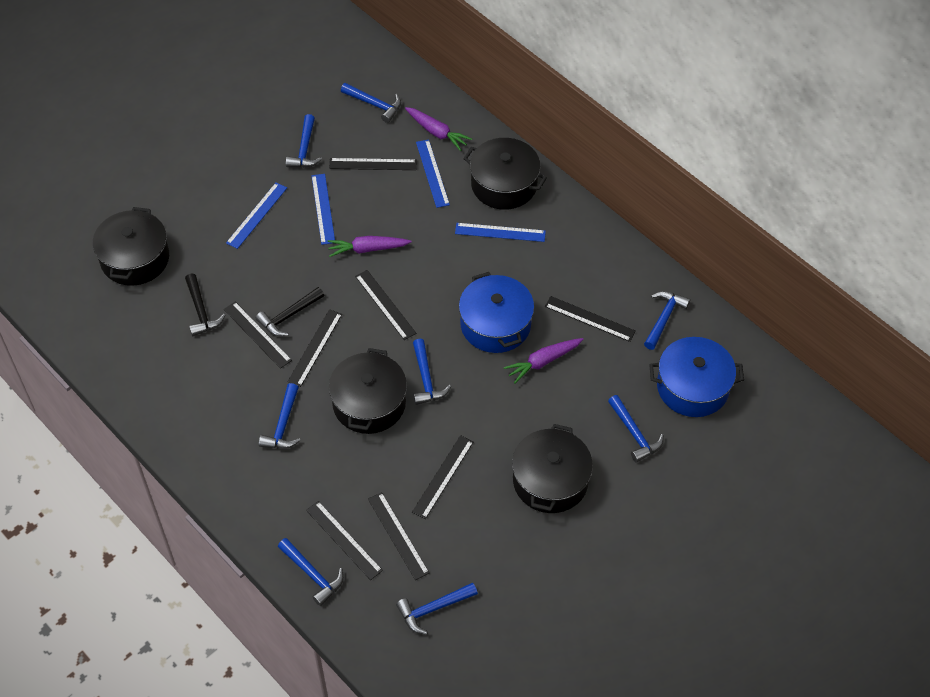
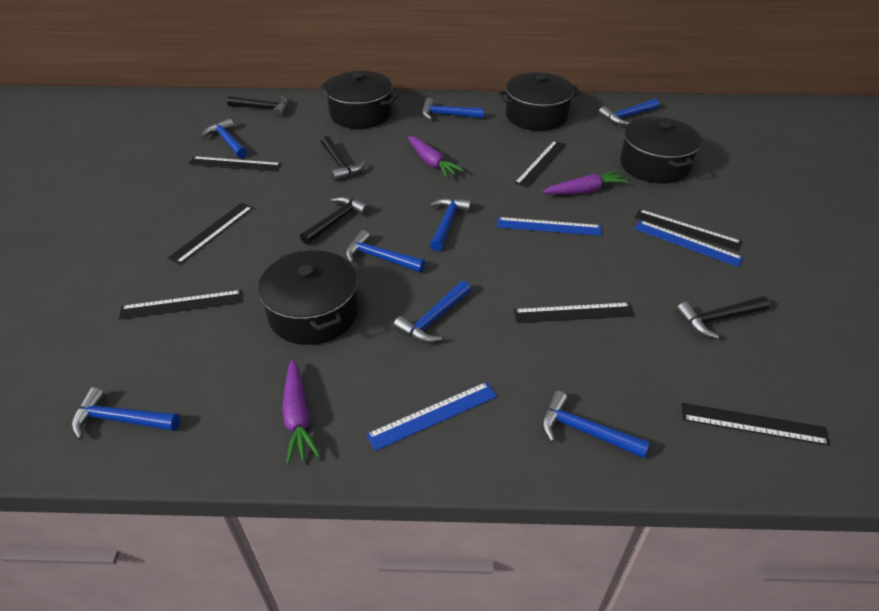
black hammer: 2 -> 4
black ruler: 8 -> 7
blue pot: 2 -> 0
blue ruler: 4 -> 3

